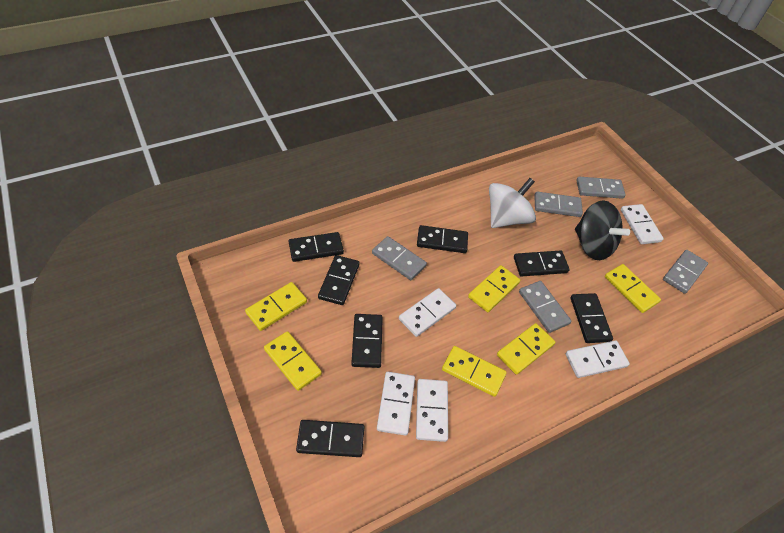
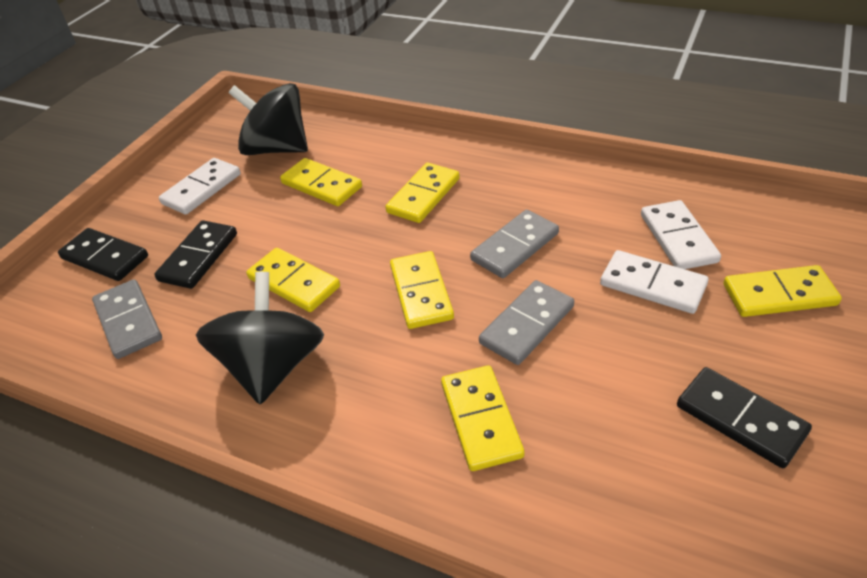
black domino: 7 -> 3
black spinning top: 1 -> 2
grey domino: 5 -> 3
white domino: 5 -> 3
white spinning top: 1 -> 0

